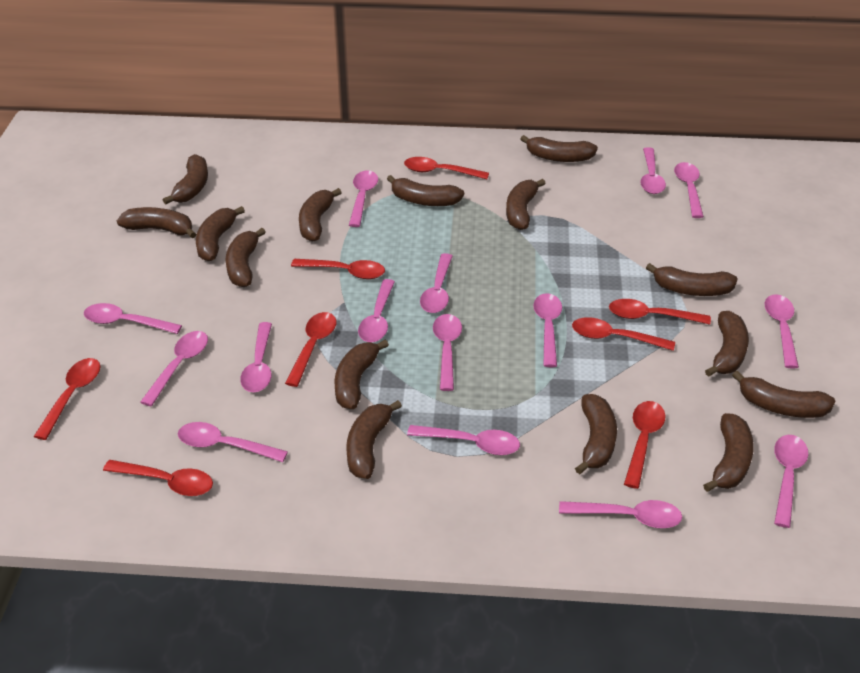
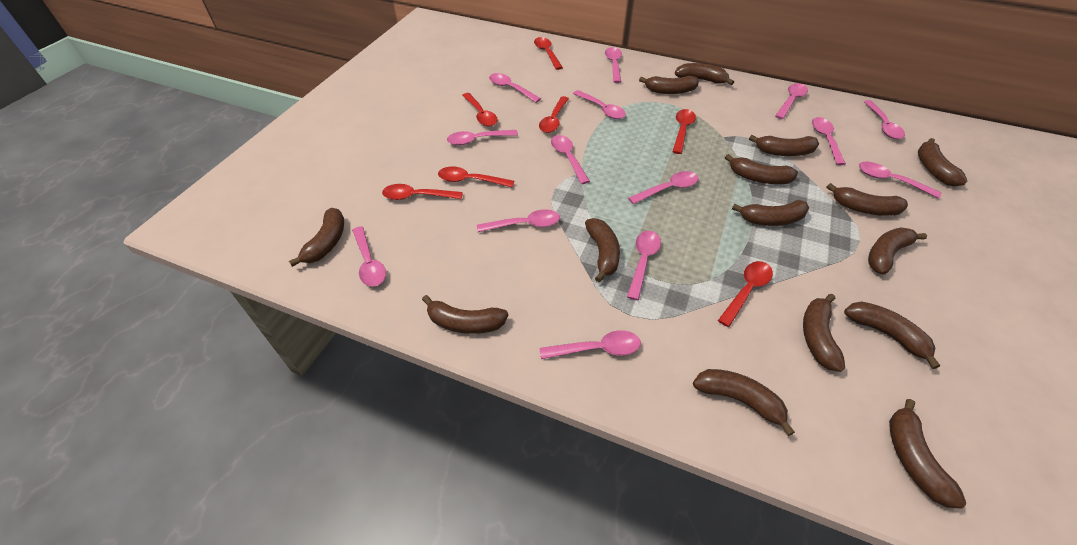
pink spoon: 15 -> 14
red spoon: 8 -> 7

